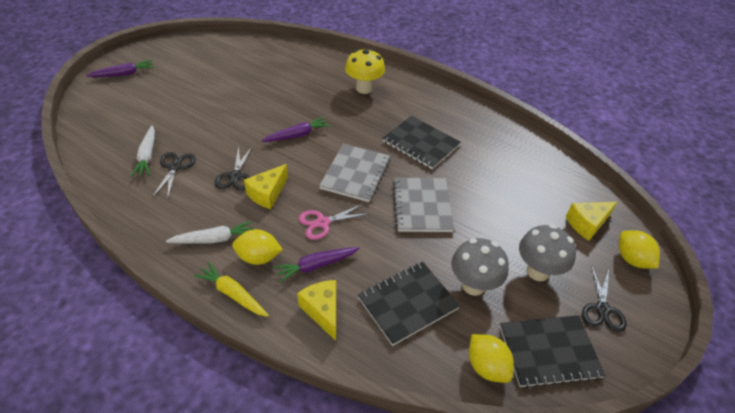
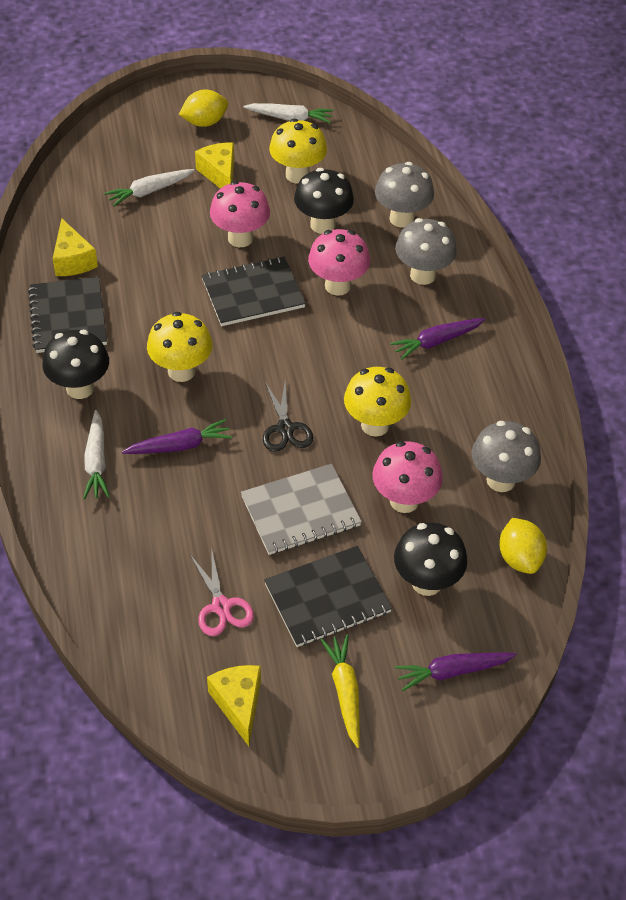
black mushroom: 0 -> 3
black scissors: 3 -> 1
grey mushroom: 2 -> 3
grey notebook: 2 -> 1
pink mushroom: 0 -> 3
white carrot: 2 -> 3
yellow lemon: 3 -> 2
yellow mushroom: 1 -> 3

